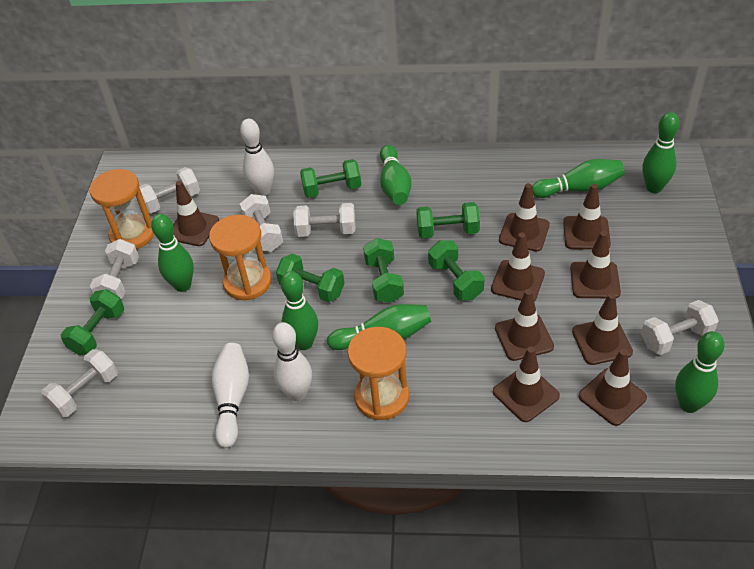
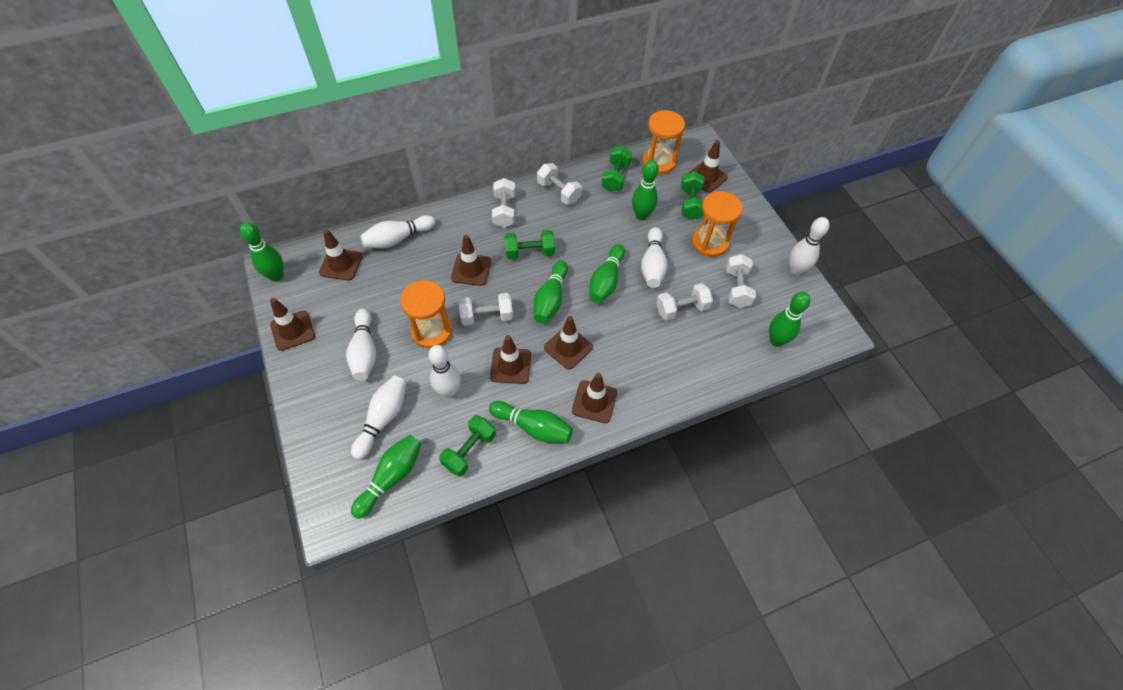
brown traffic cone: 9 -> 7
green dumbbell: 6 -> 4
white bowling pin: 3 -> 6
white dumbbell: 6 -> 5

